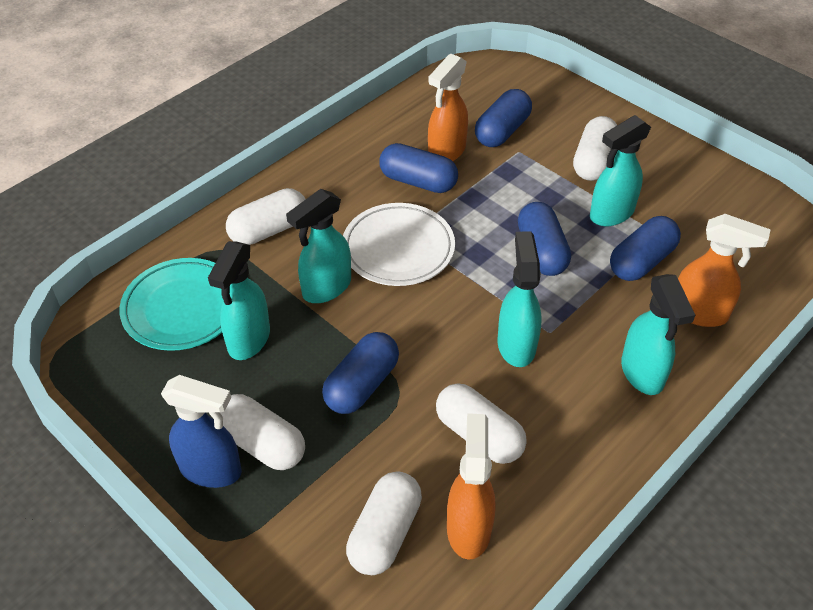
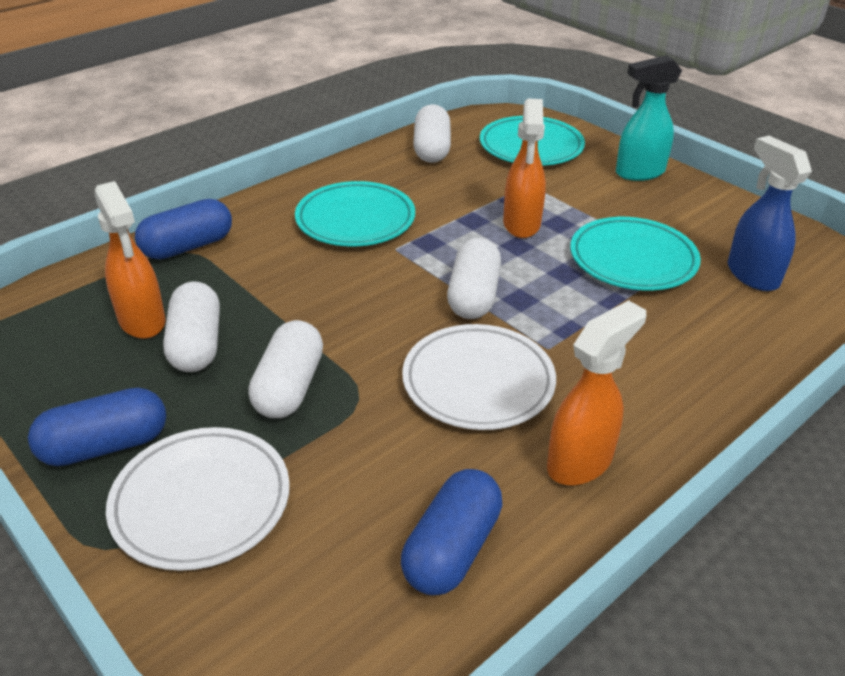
blue capsule: 5 -> 3
turquoise plate: 1 -> 3
turquoise spray bottle: 5 -> 1
white capsule: 5 -> 4
white plate: 1 -> 2

